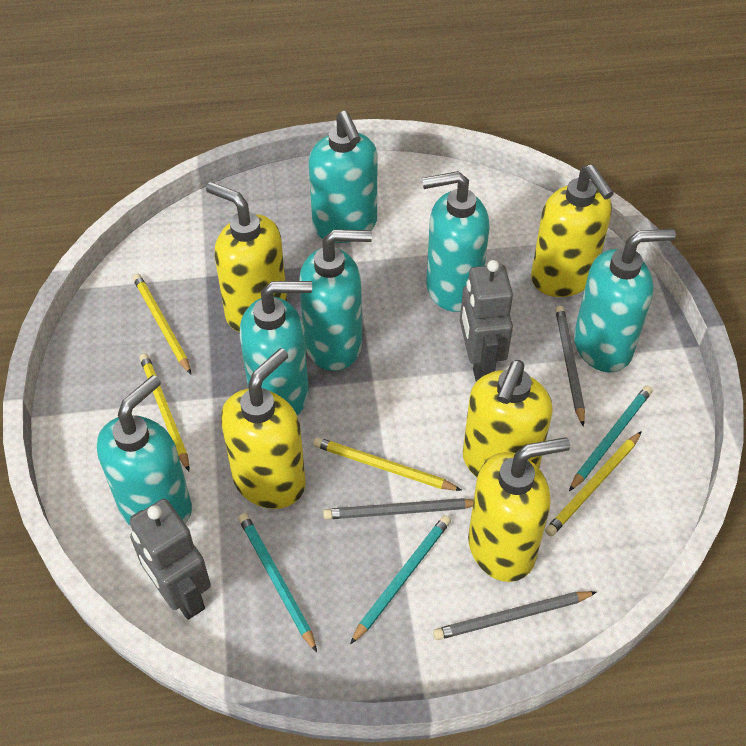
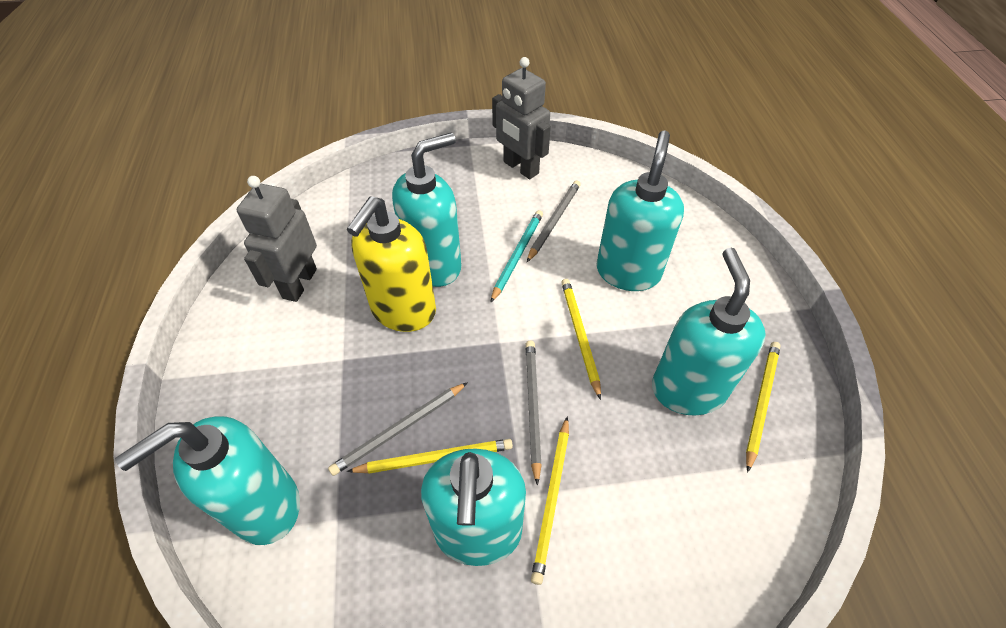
turquoise pencil: 3 -> 1
turquoise soap dispenser: 6 -> 5
yellow soap dispenser: 5 -> 1

